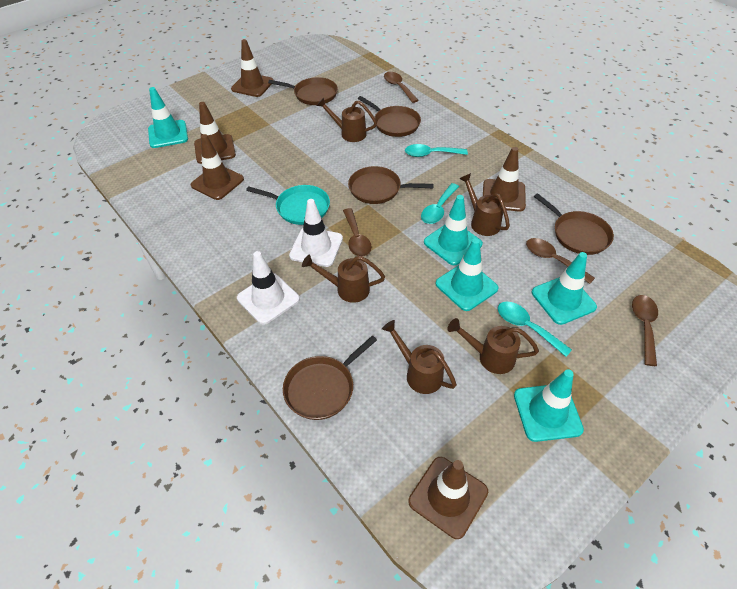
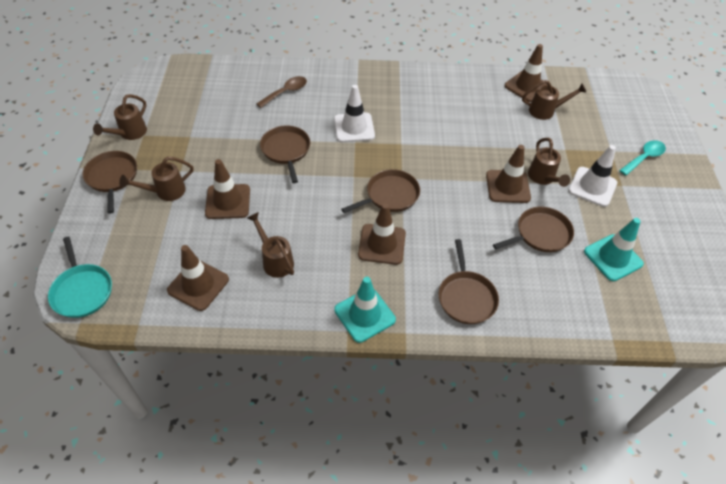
brown spoon: 4 -> 1
turquoise spoon: 3 -> 1
turquoise traffic cone: 5 -> 2

